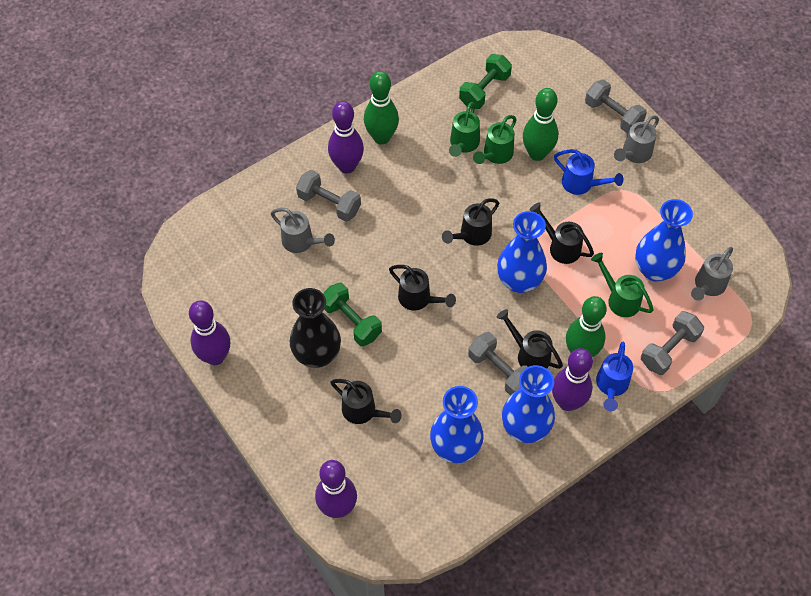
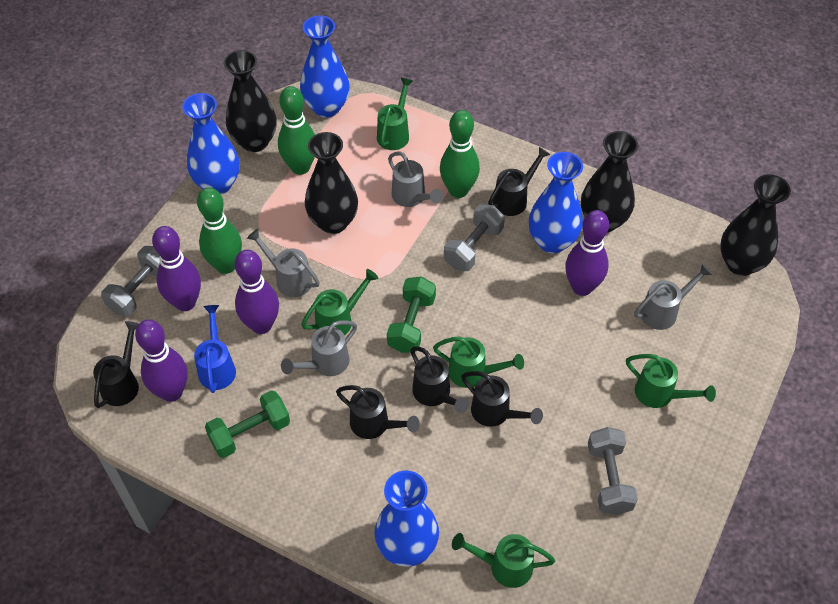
black vase: 1 -> 4
blue watering can: 2 -> 1
green watering can: 3 -> 5
grey dumbbell: 4 -> 3
grey watering can: 3 -> 4

